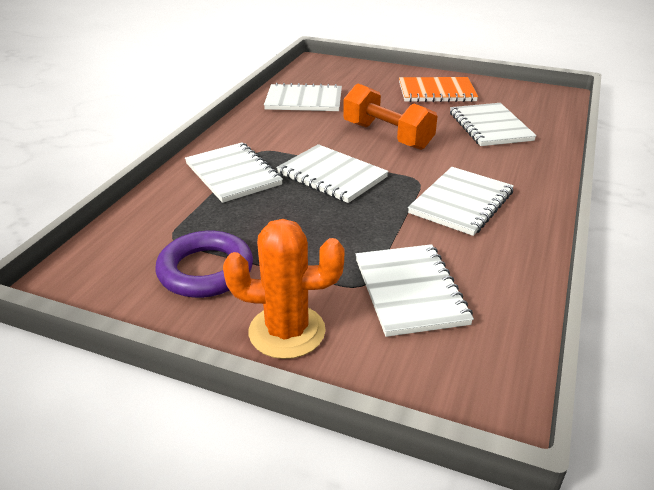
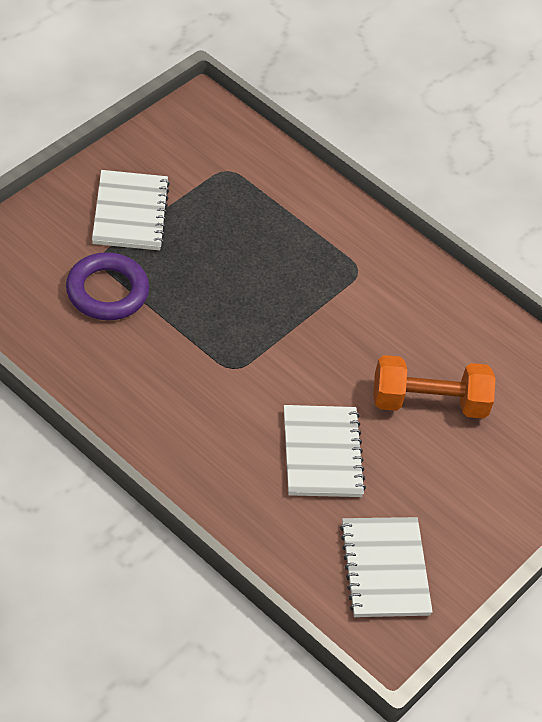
orange cactus: 1 -> 0
orange notebook: 1 -> 0
white notebook: 6 -> 3

